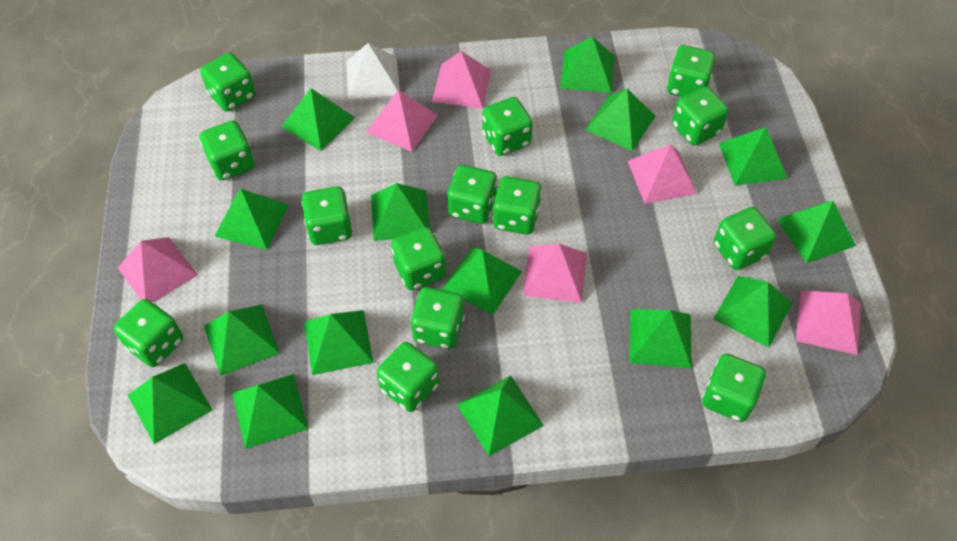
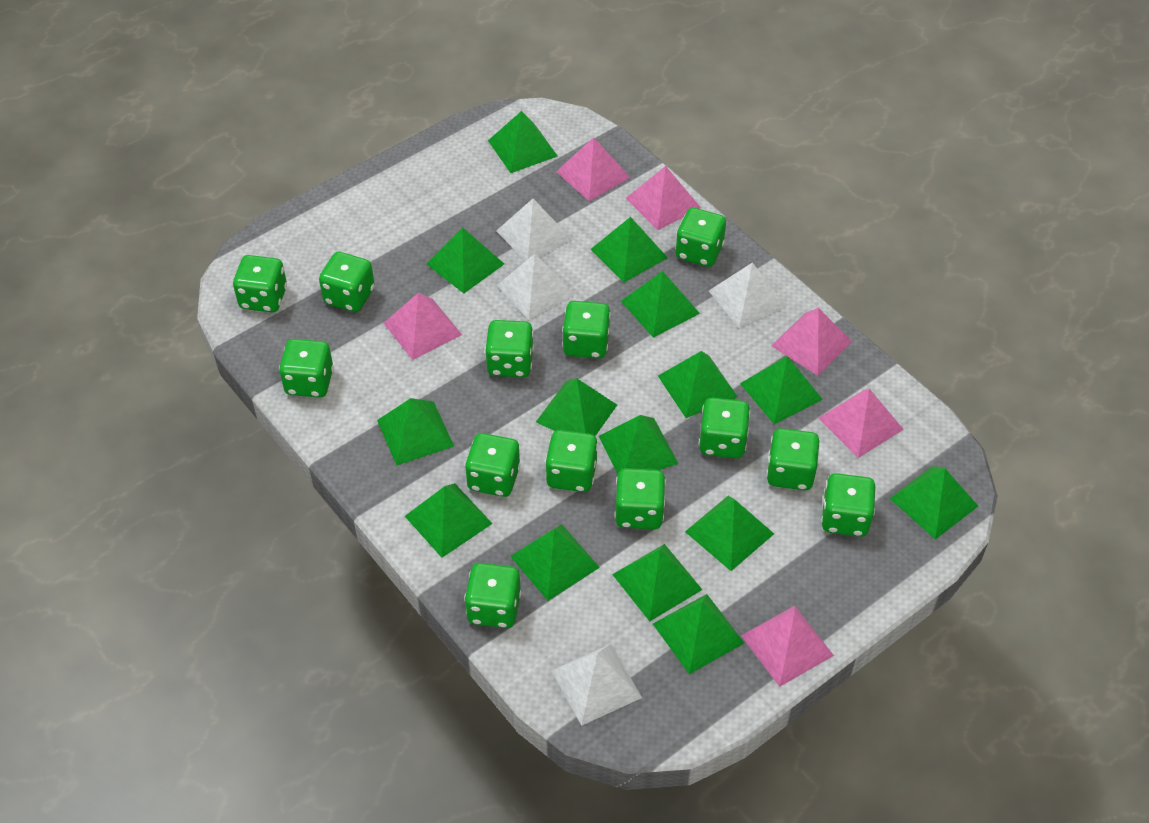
green dice: 14 -> 13
white pyramid: 1 -> 4

